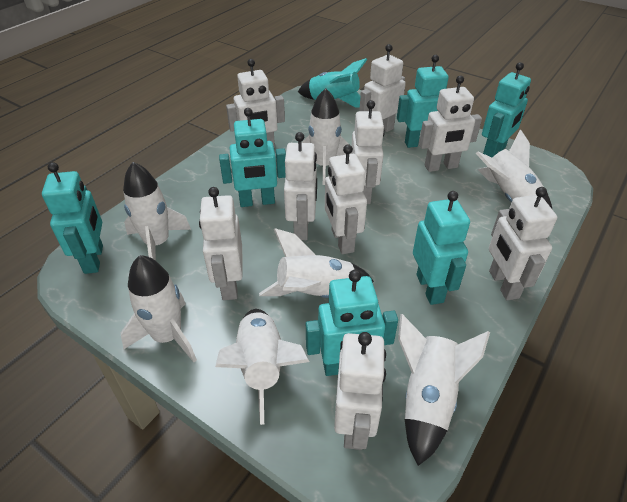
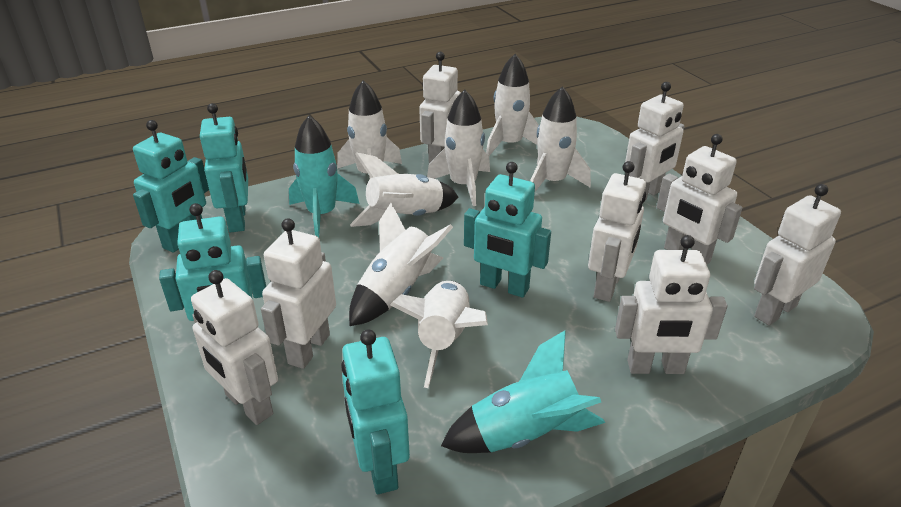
turquoise robot: 6 -> 5
turquoise rocket: 1 -> 2
white robot: 9 -> 8

